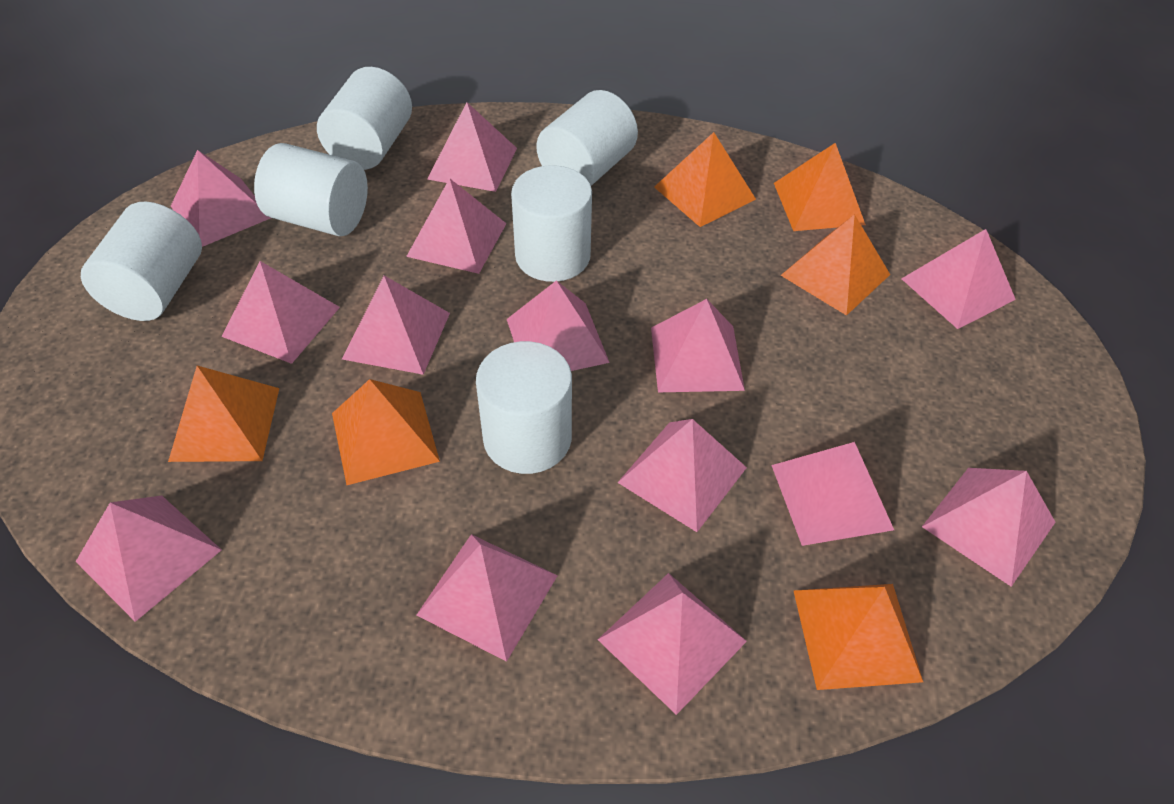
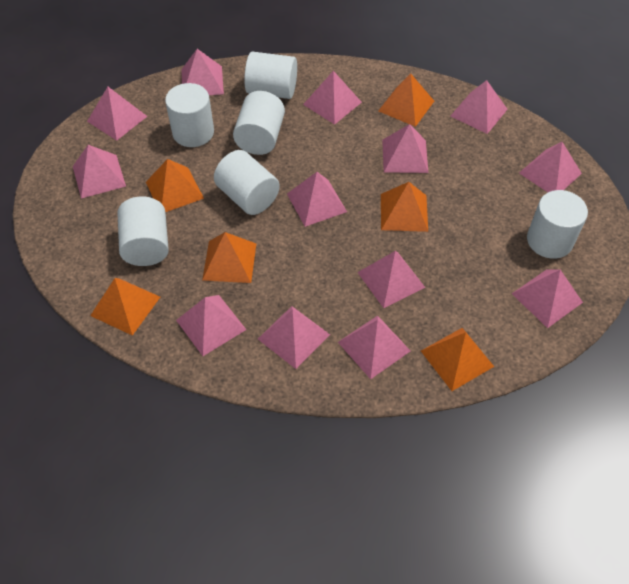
pink pyramid: 14 -> 13

